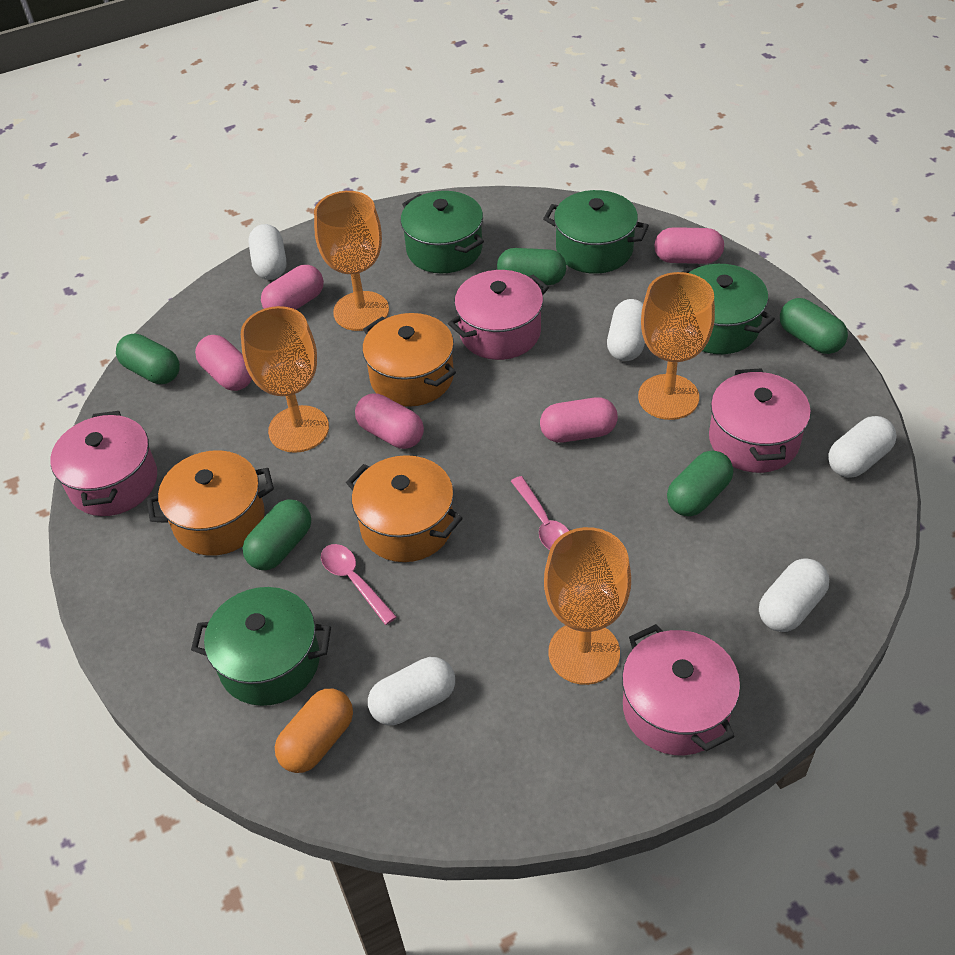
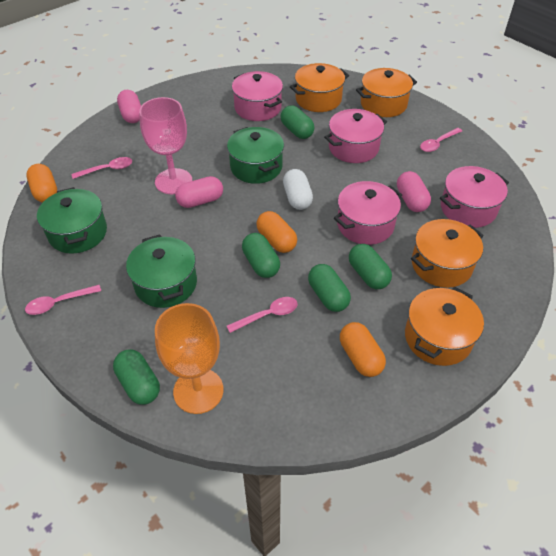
green pot: 4 -> 3
orange capsule: 1 -> 3
orange goblet: 4 -> 1
orange pot: 3 -> 4
pink capsule: 5 -> 3
pink goblet: 0 -> 1
pink spoon: 2 -> 4
white capsule: 5 -> 1

